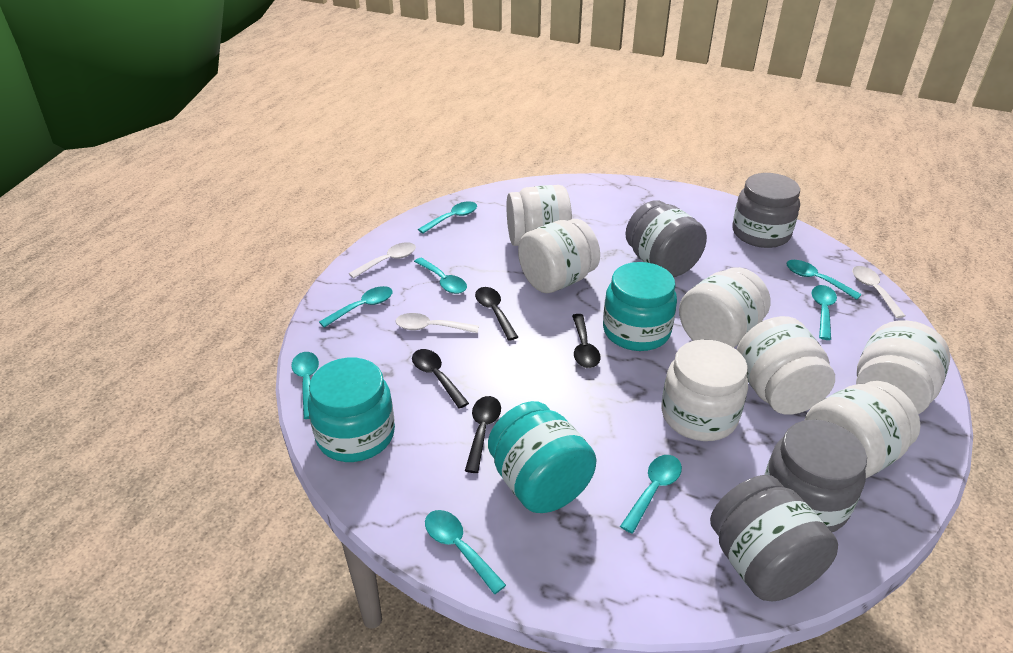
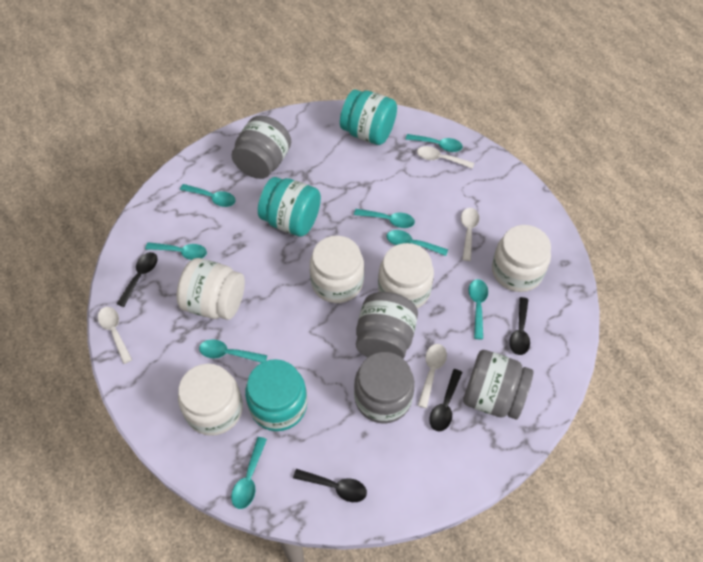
white jar: 7 -> 5
white spoon: 3 -> 4

